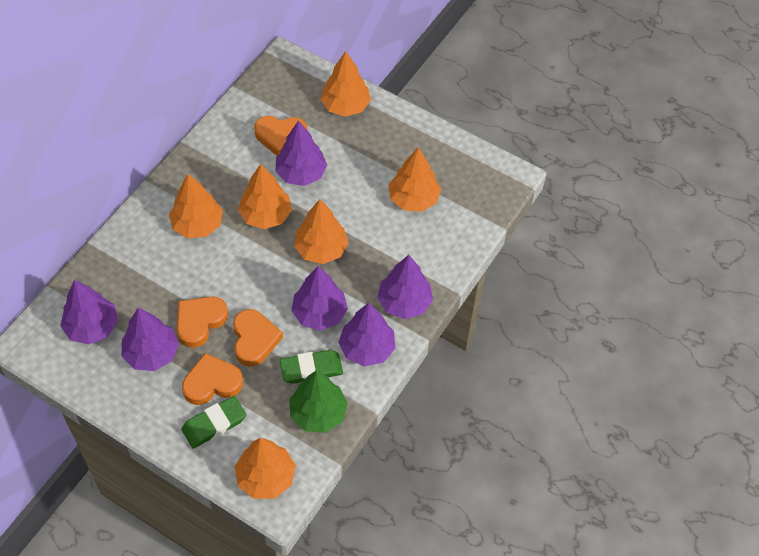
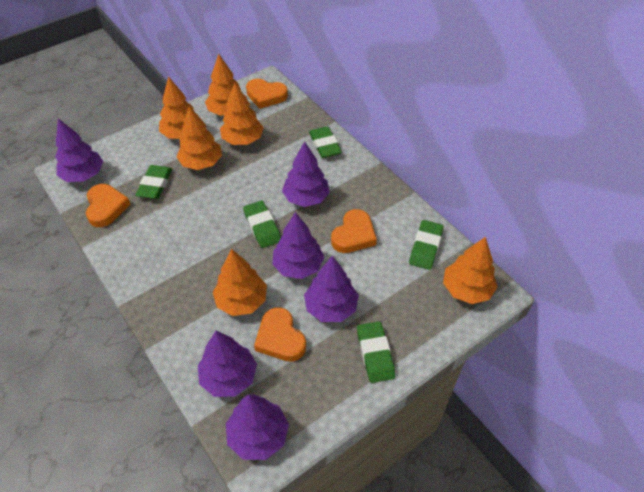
green eraser: 2 -> 5
green tree: 1 -> 0

